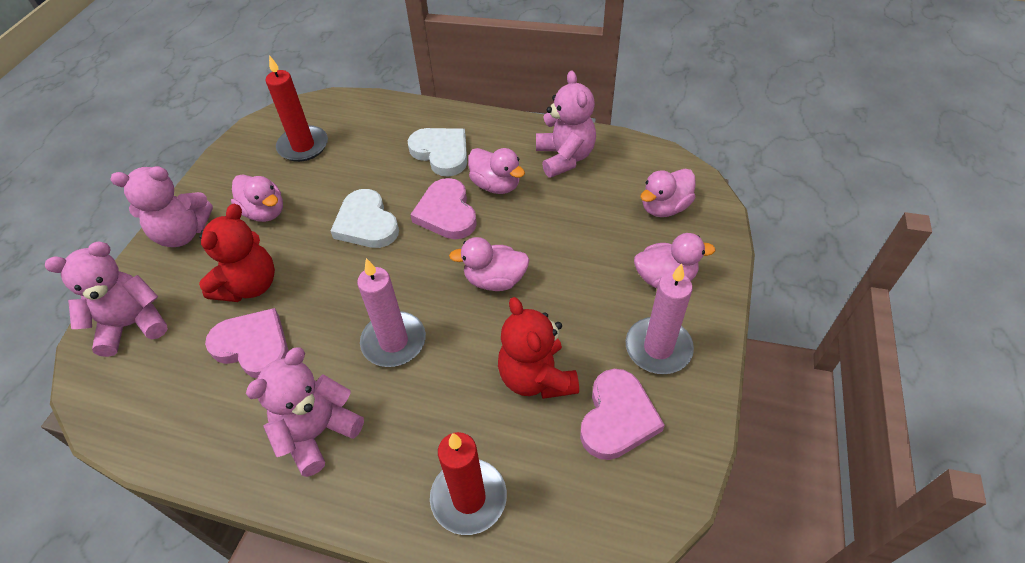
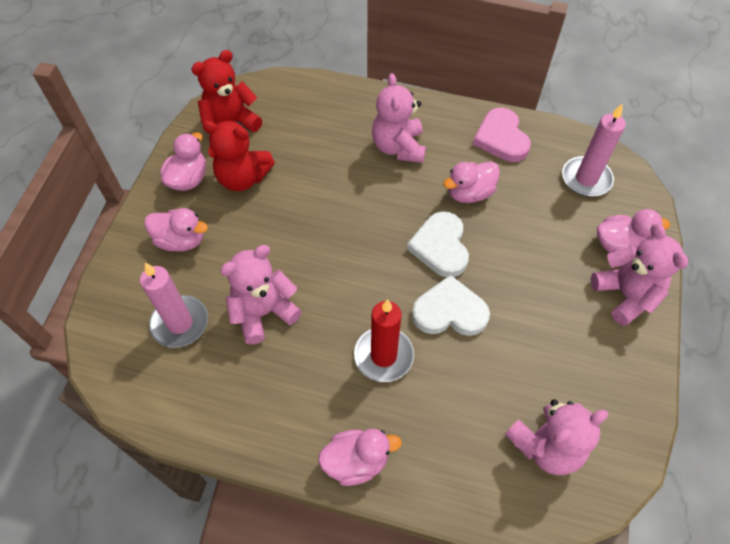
pink heart: 3 -> 1
red candle: 2 -> 1

